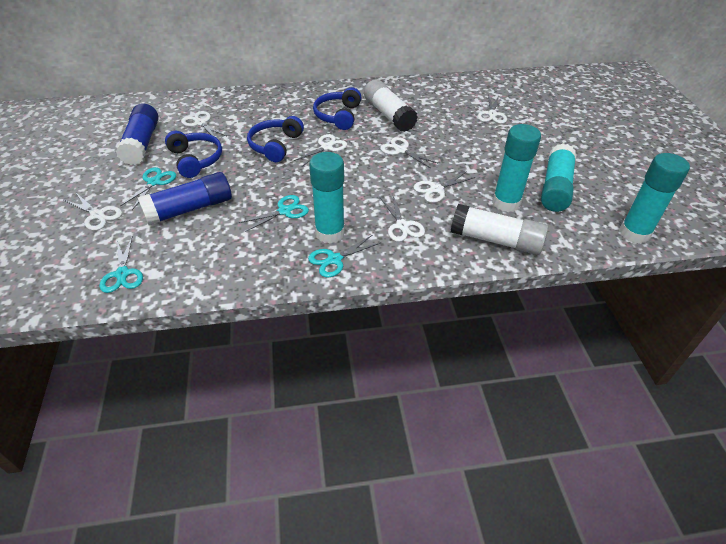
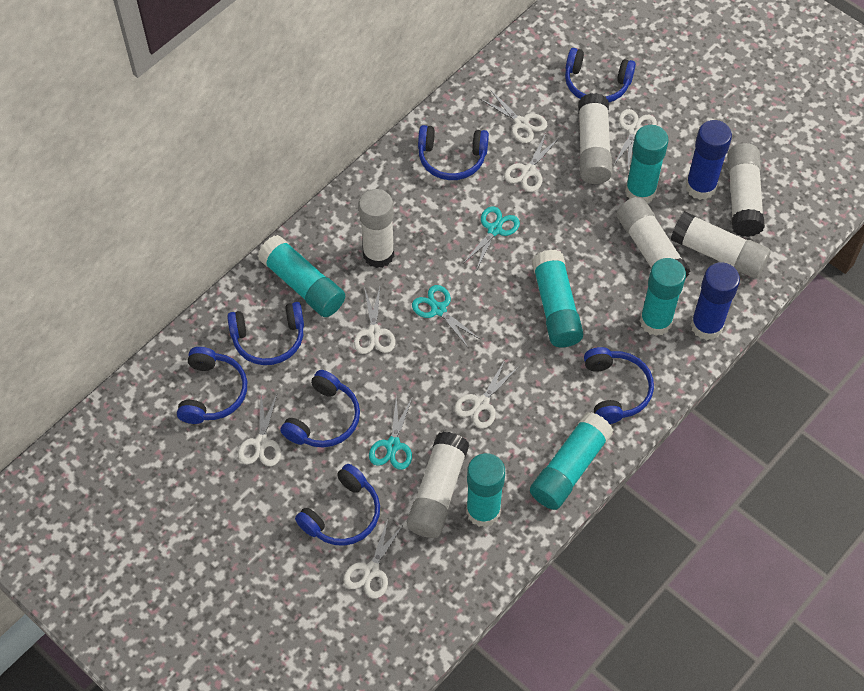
blue headphones: 3 -> 7
turquoise glue stick: 4 -> 6
turquoise scissors: 4 -> 3
white glue stick: 2 -> 6

